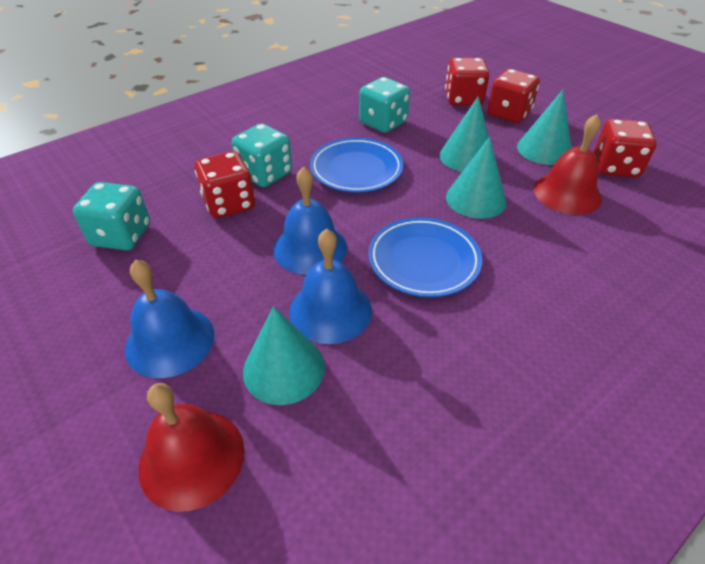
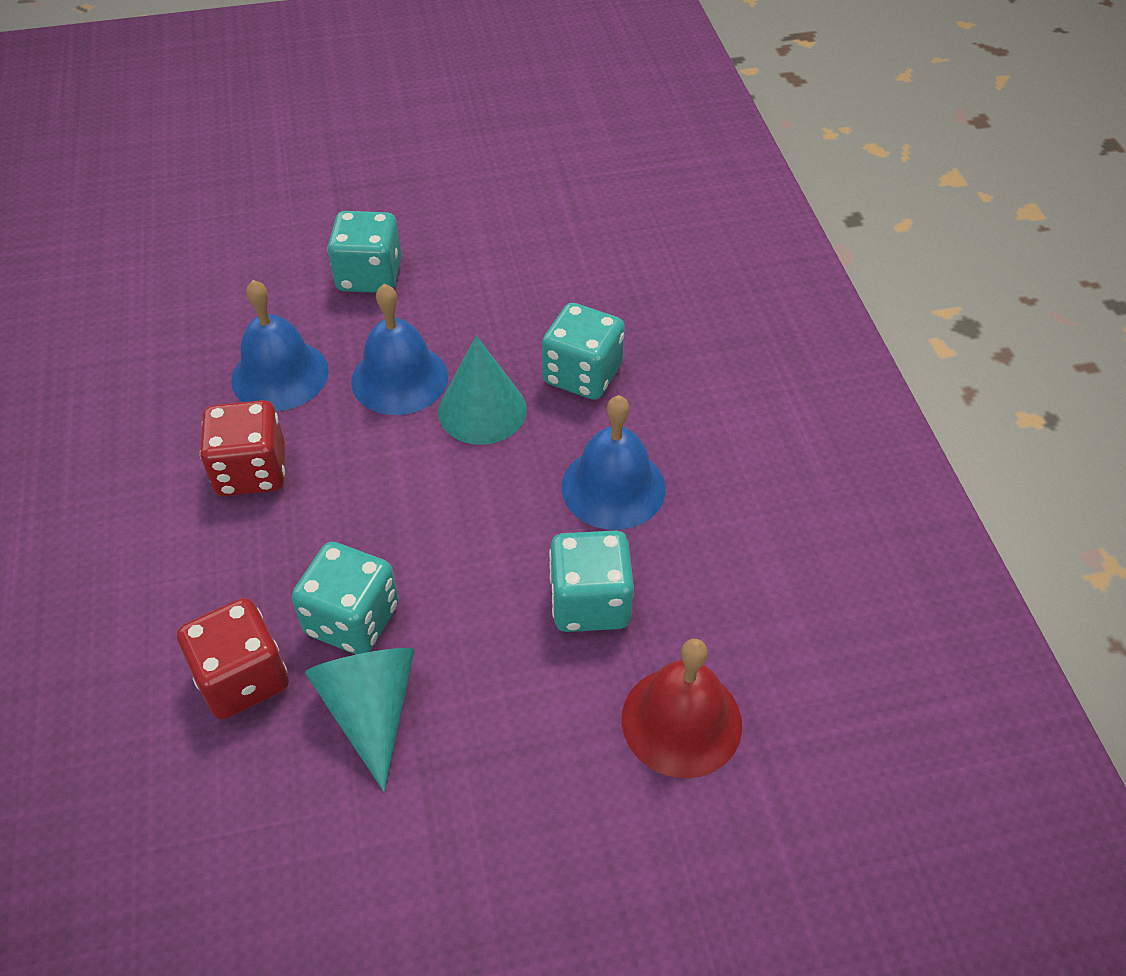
blue plate: 2 -> 0
red bell: 2 -> 1
red dice: 4 -> 2
turquoise cone: 4 -> 2
turquoise dice: 3 -> 4

